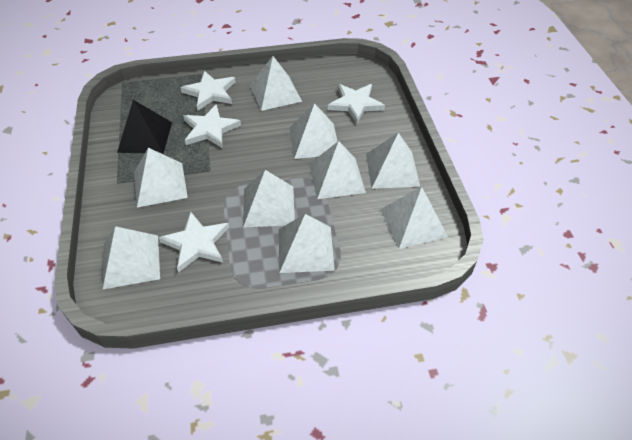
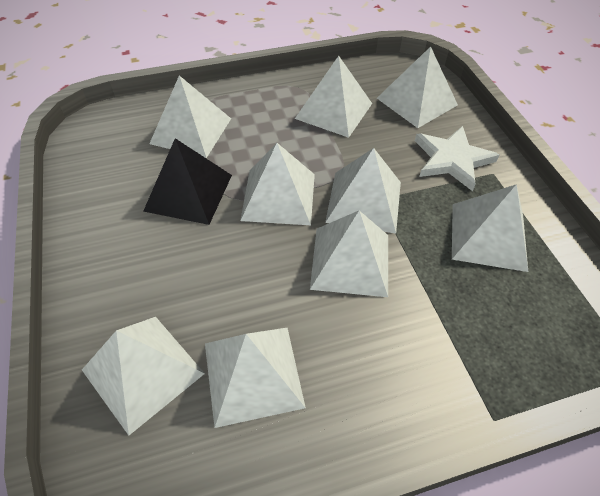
white star: 4 -> 1

